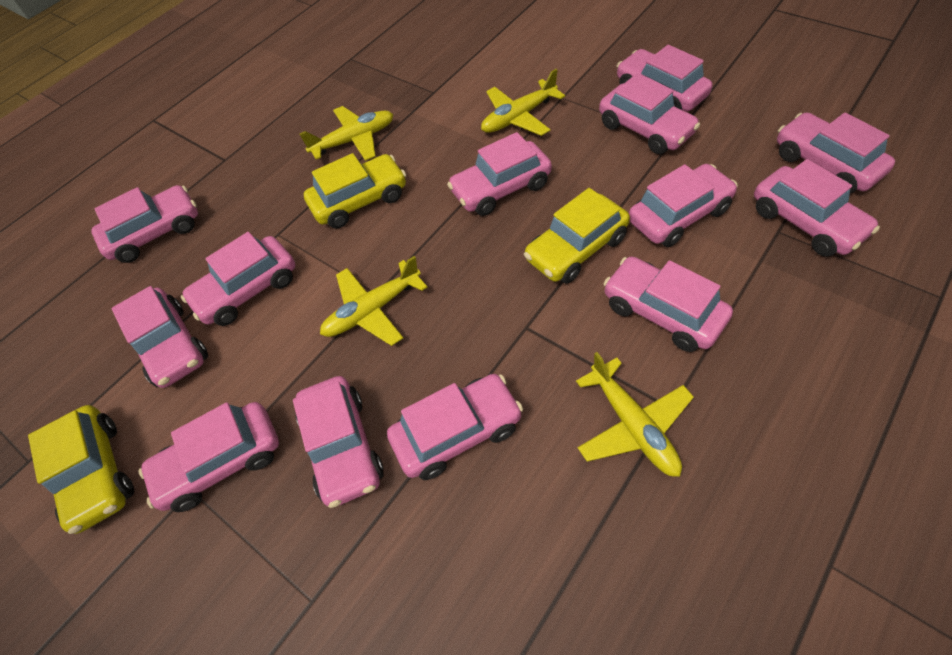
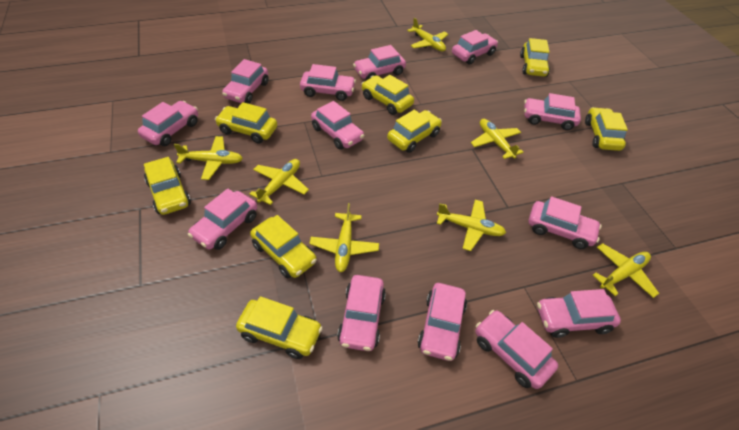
yellow car: 3 -> 8
yellow plane: 4 -> 7

